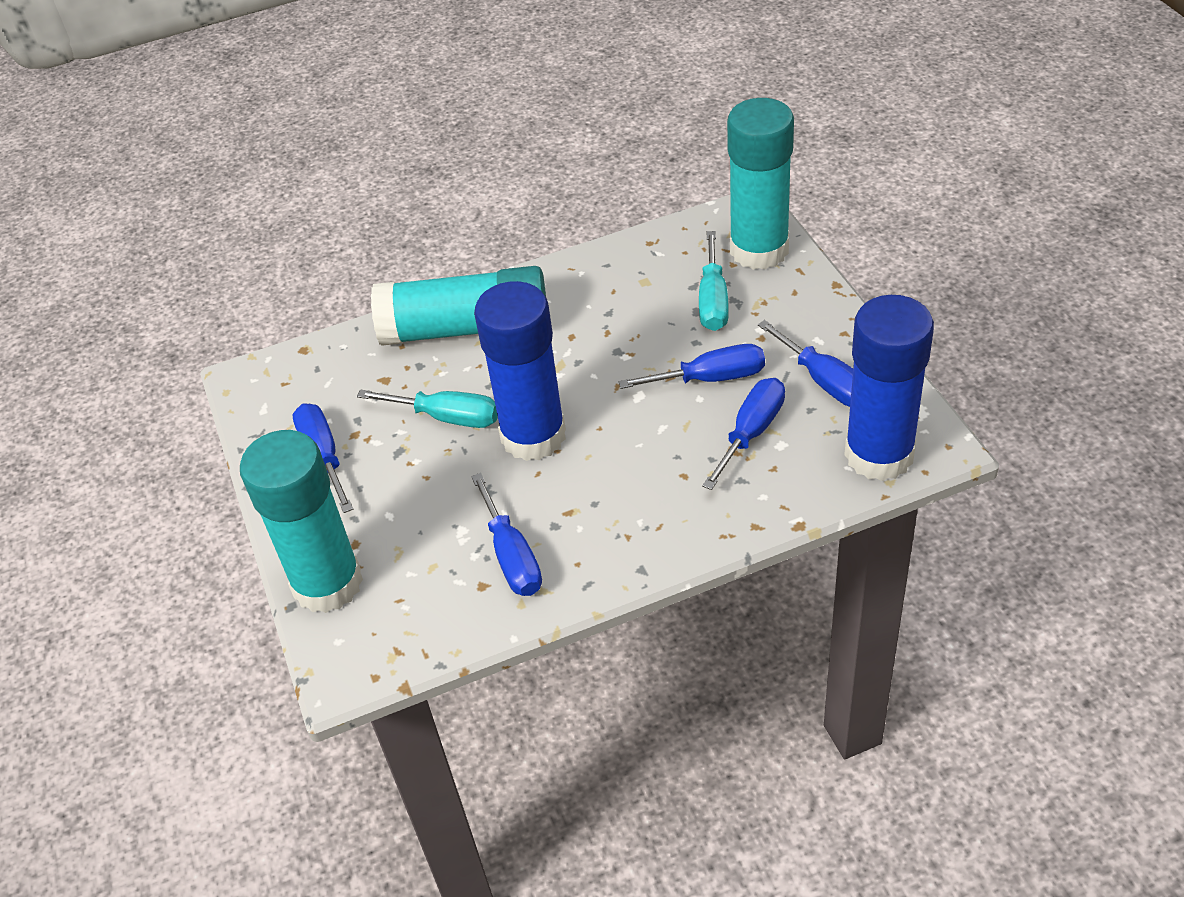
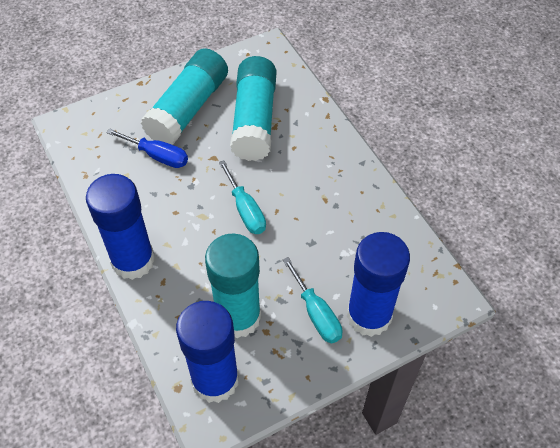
blue glue stick: 2 -> 3
blue screwdriver: 5 -> 1

